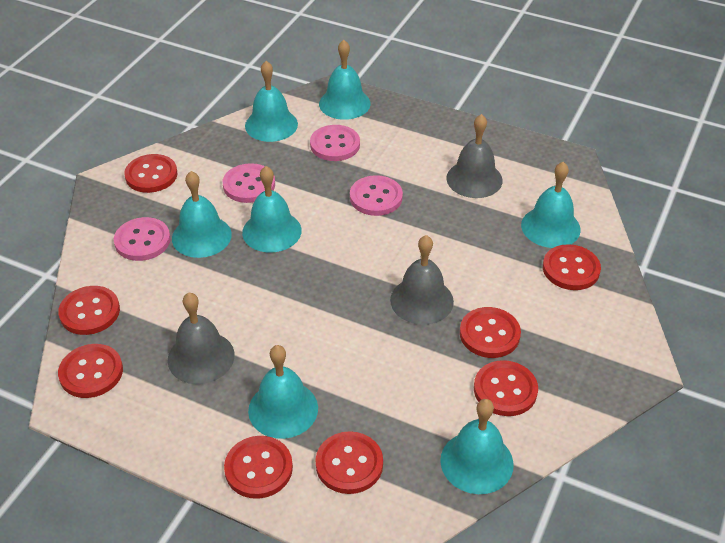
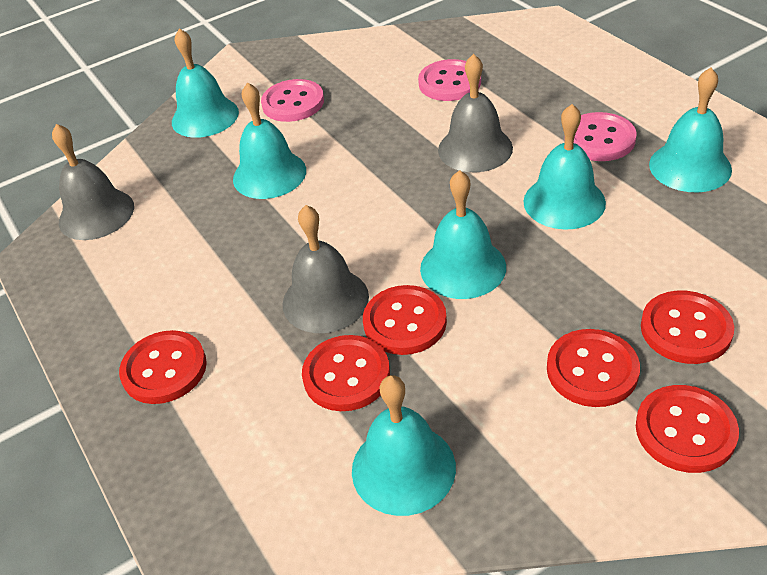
pink button: 4 -> 3
red button: 8 -> 6
turquoise bell: 7 -> 6

